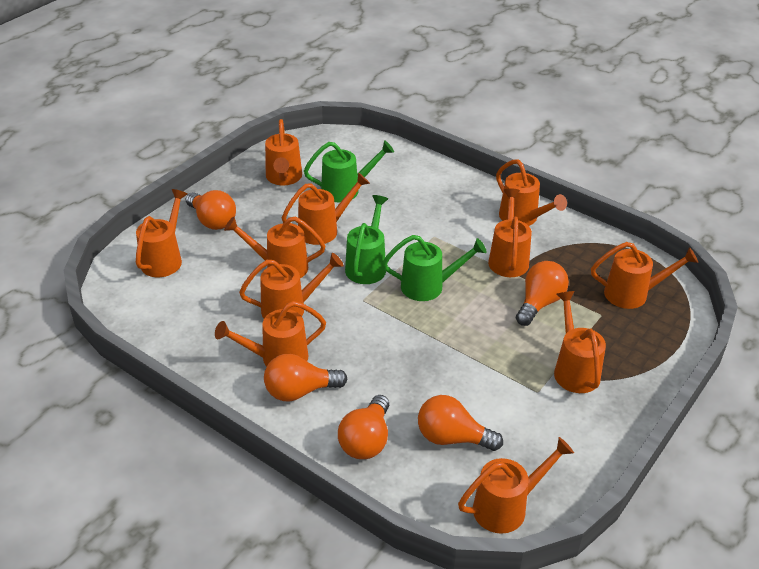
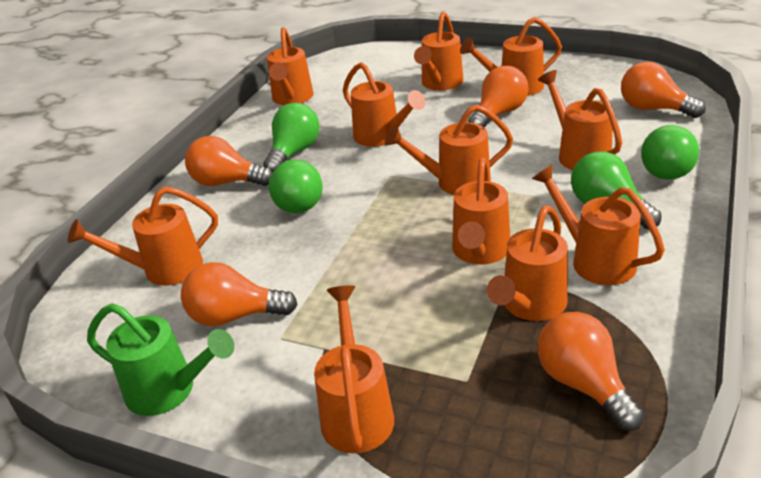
green light bulb: 0 -> 4
green watering can: 3 -> 1

